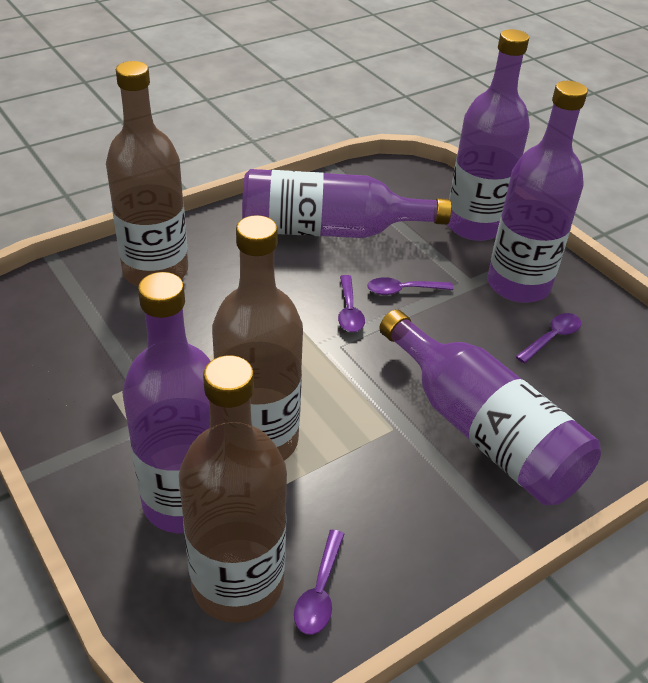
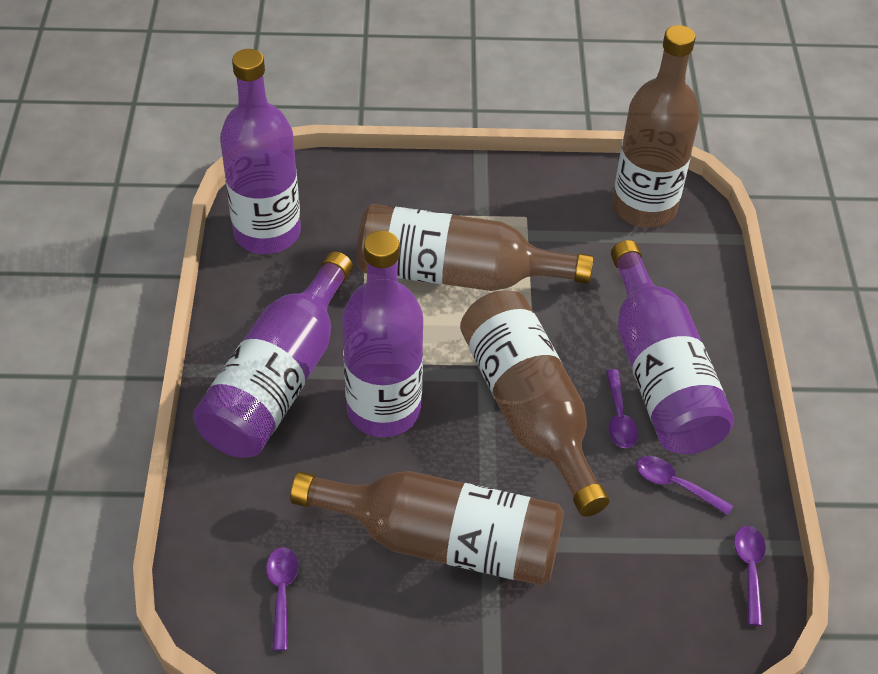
brown bottle: 3 -> 4
purple bottle: 5 -> 4

